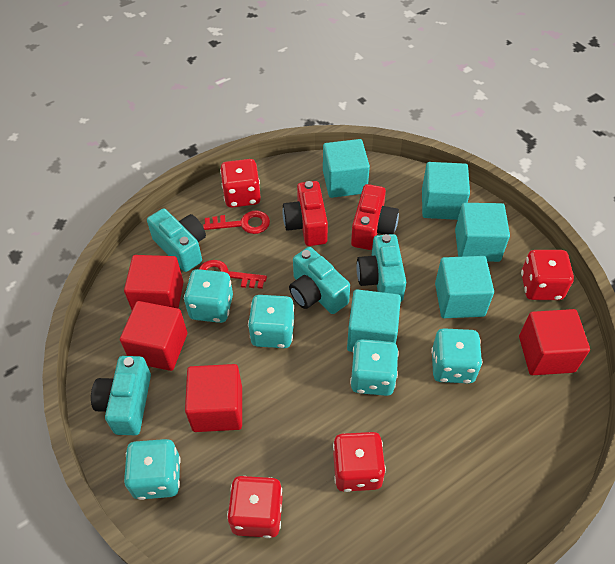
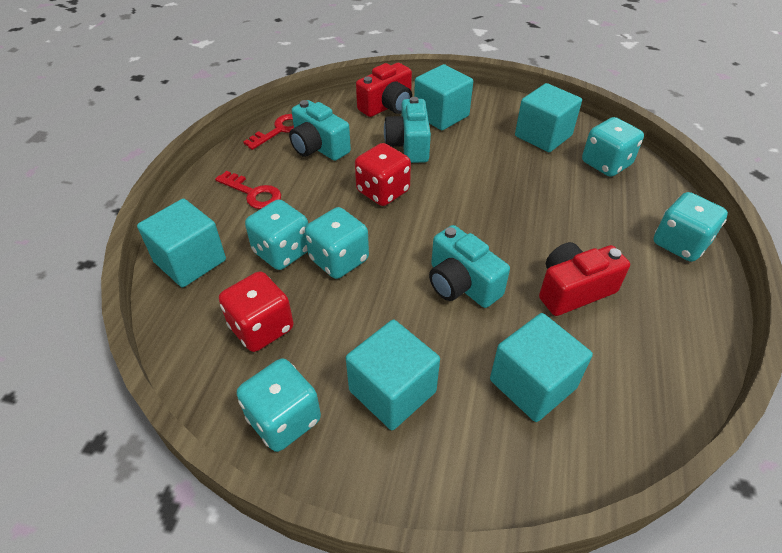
red cube: 4 -> 0
red dice: 4 -> 2
turquoise camera: 4 -> 3

